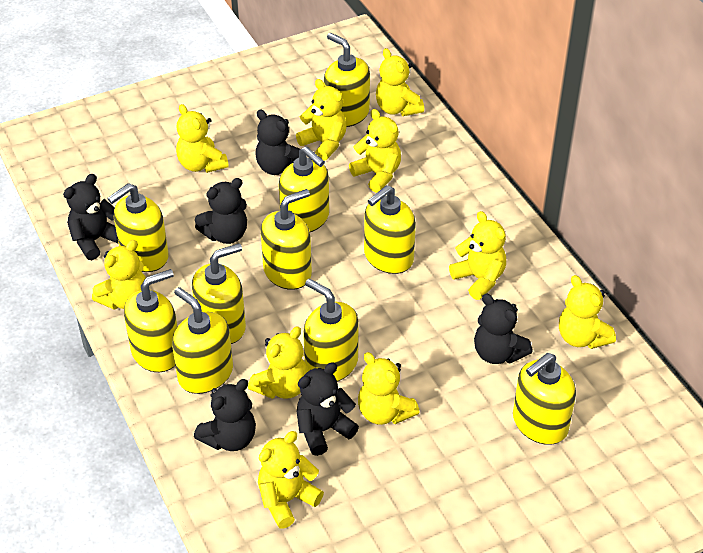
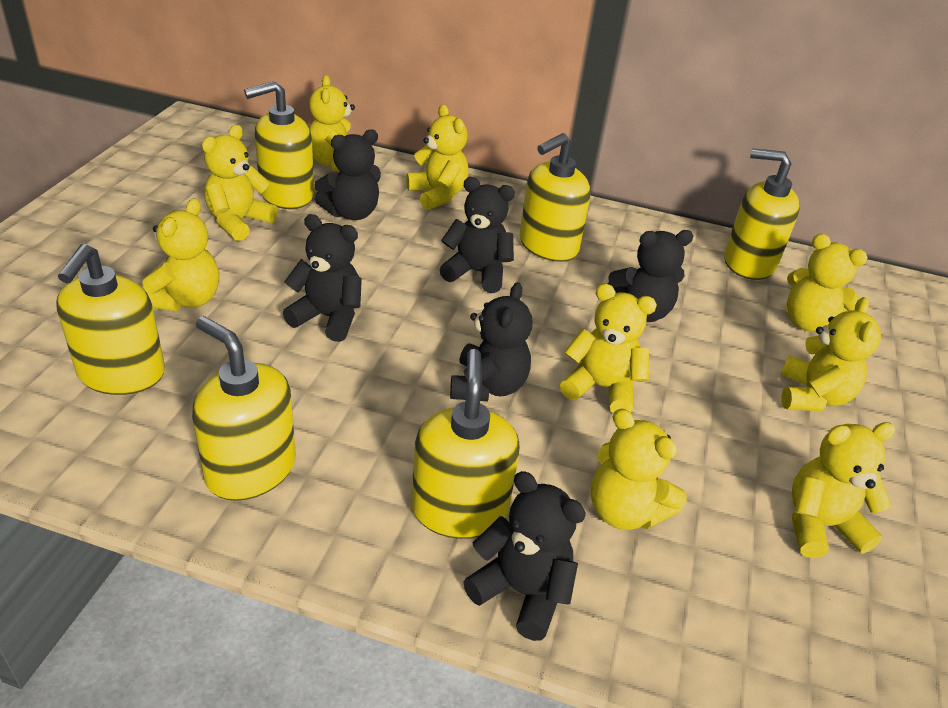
yellow soap dispenser: 10 -> 6
yellow teddy bear: 10 -> 9

